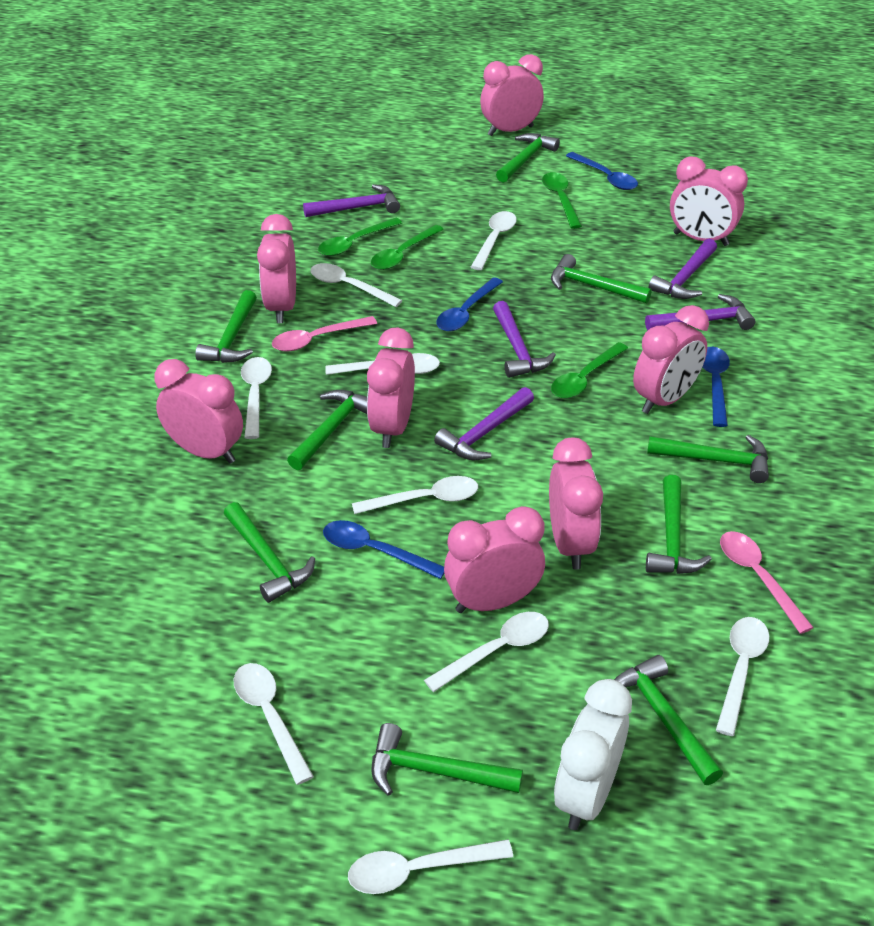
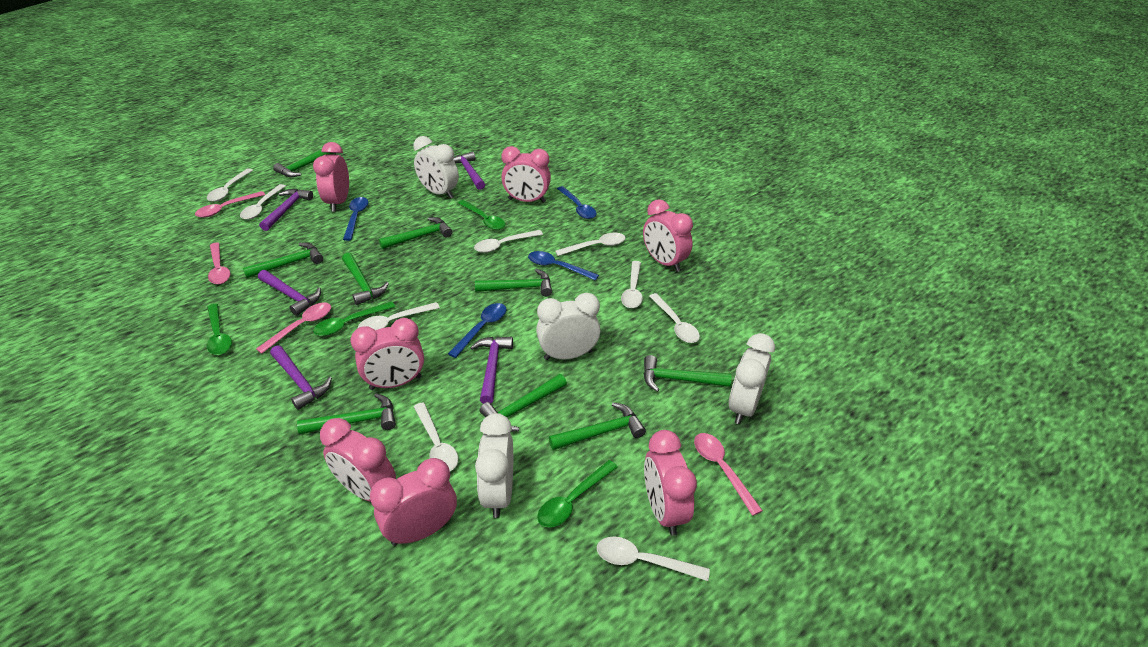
pink clock: 8 -> 7
pink spoon: 2 -> 4
white clock: 1 -> 4

